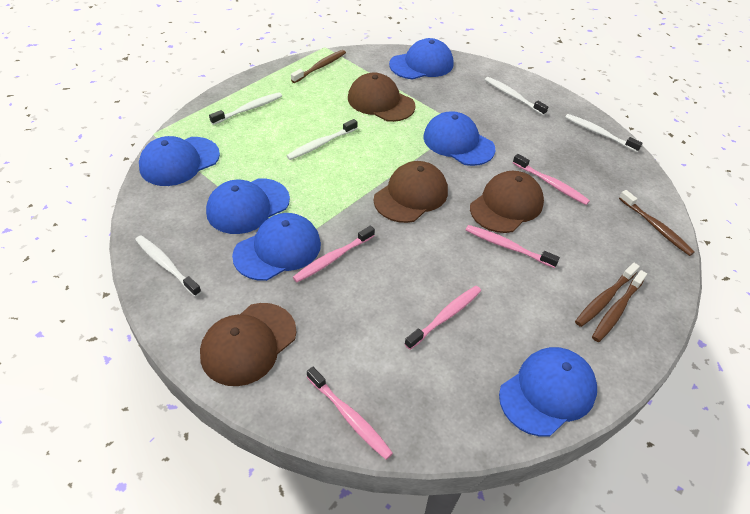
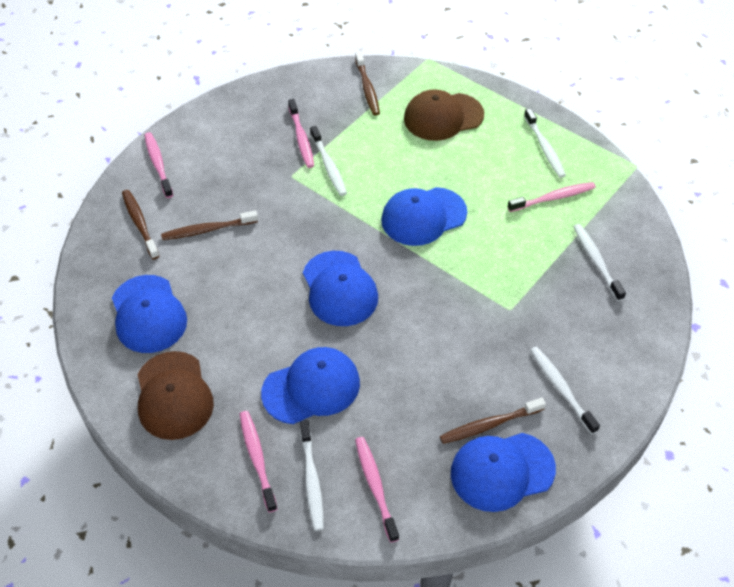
blue cap: 6 -> 5
brown cap: 4 -> 2

